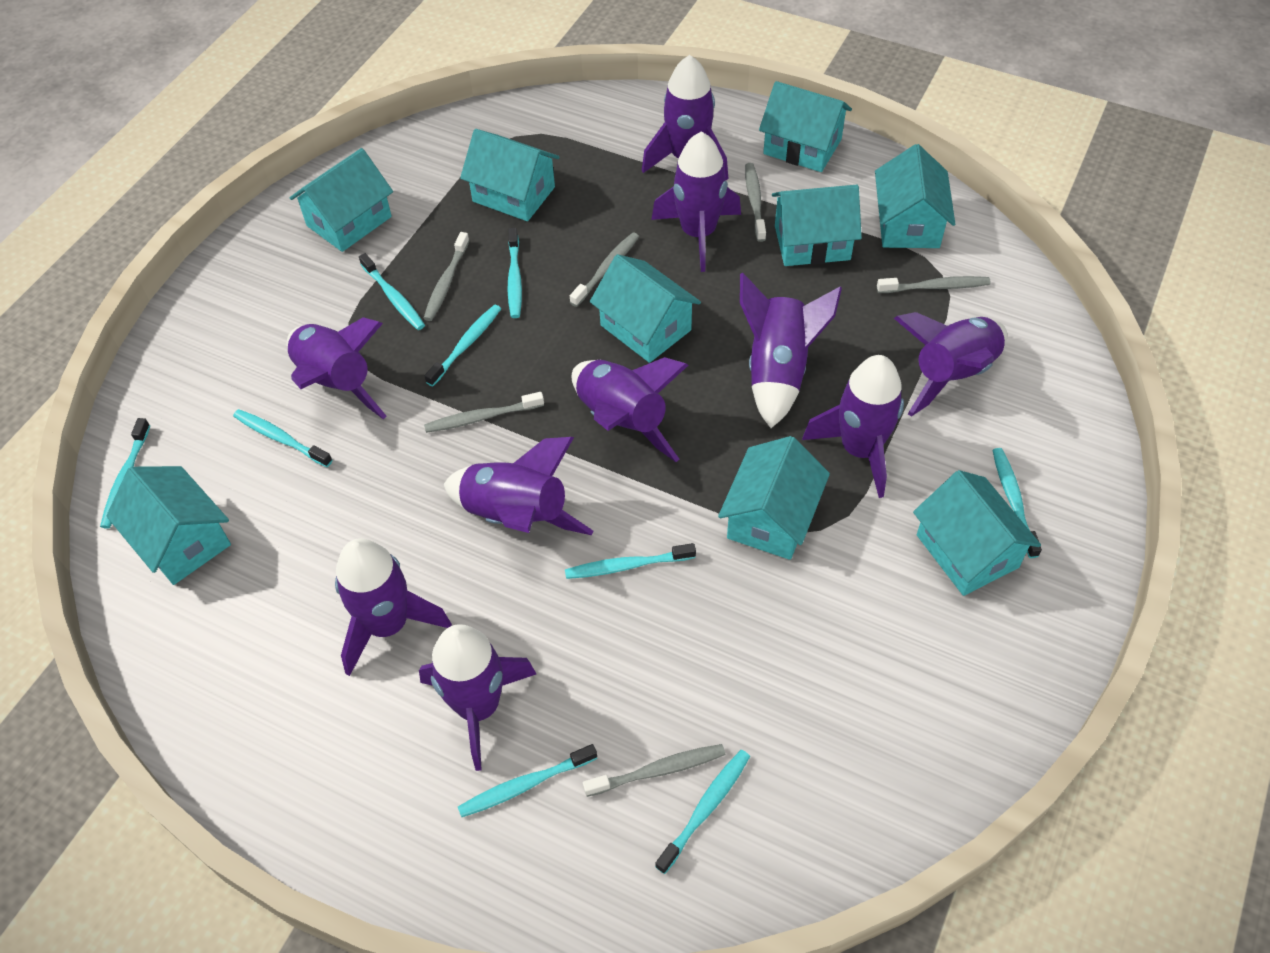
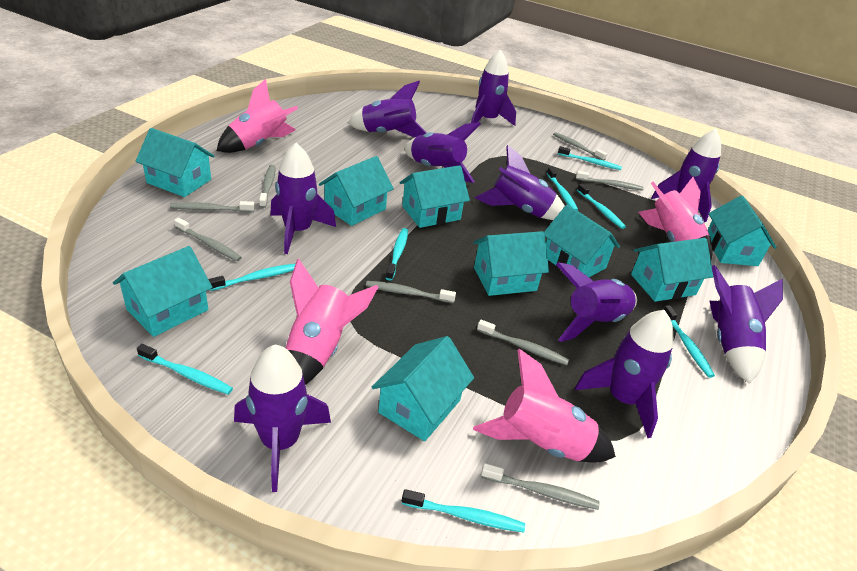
grey toothbrush: 6 -> 8
pink rocket: 0 -> 4
turquoise toothbrush: 9 -> 8

